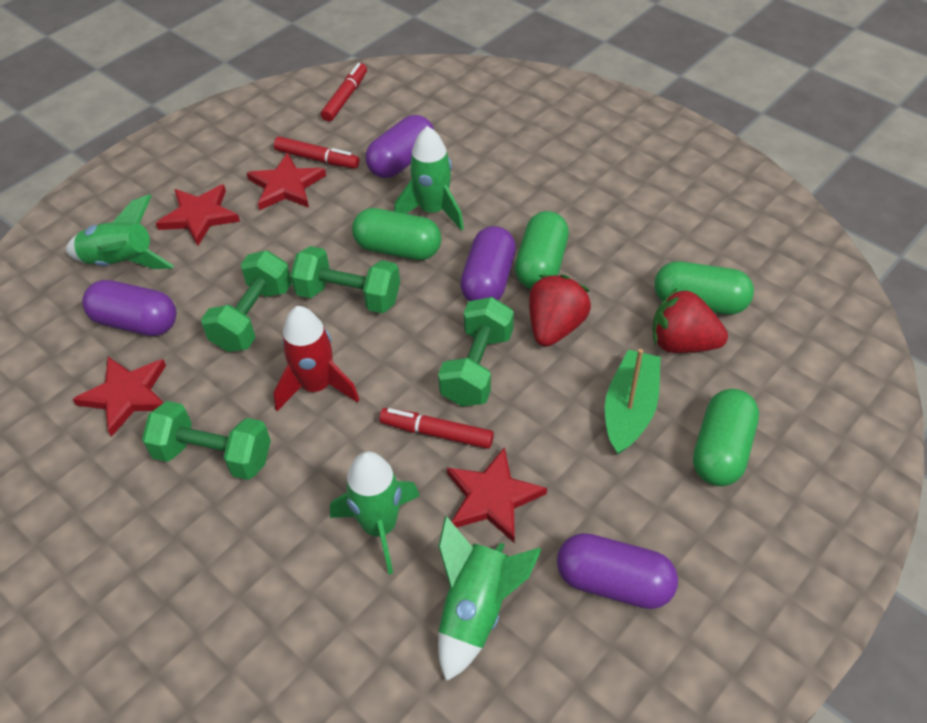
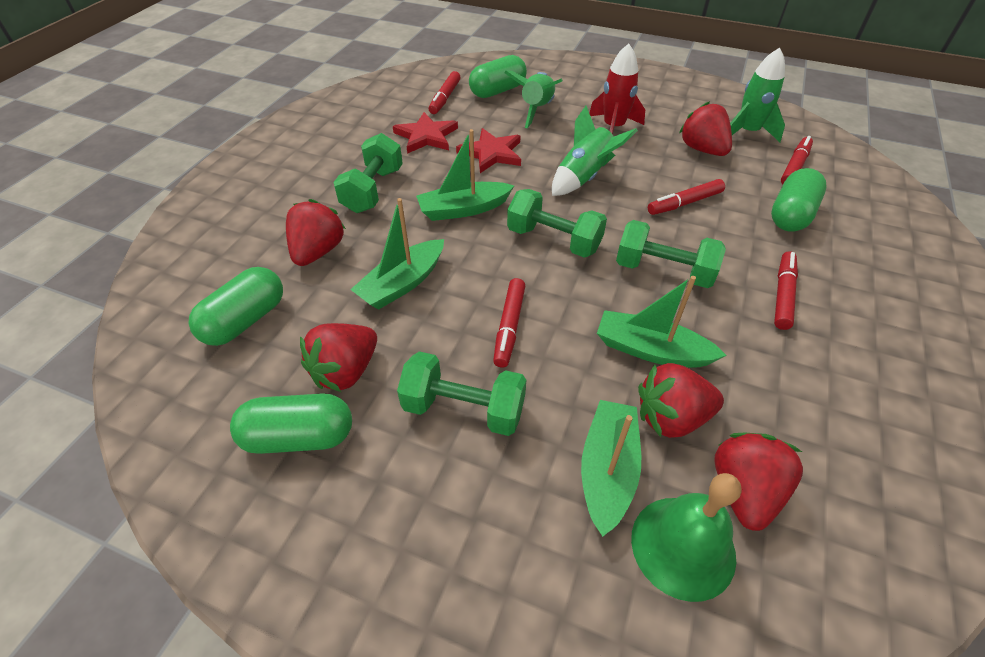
green bell: 0 -> 1
green boat: 1 -> 4
green rocket: 4 -> 3
purple capsule: 4 -> 0
red marker: 3 -> 5
red star: 4 -> 2
red strawberry: 2 -> 5

